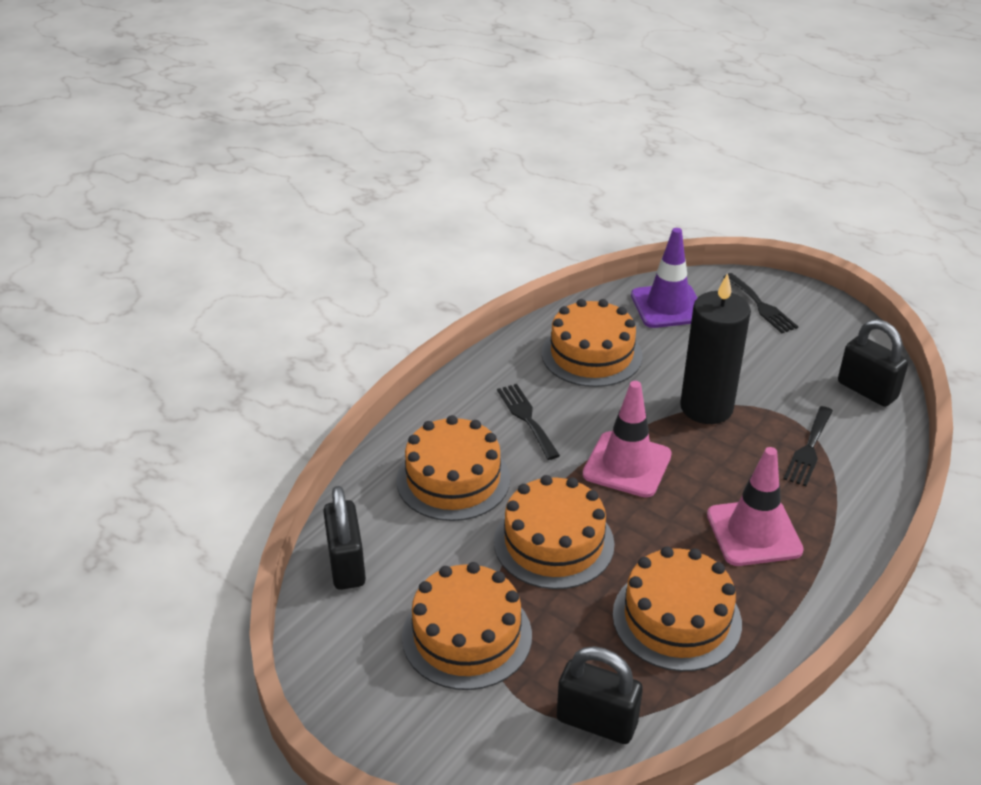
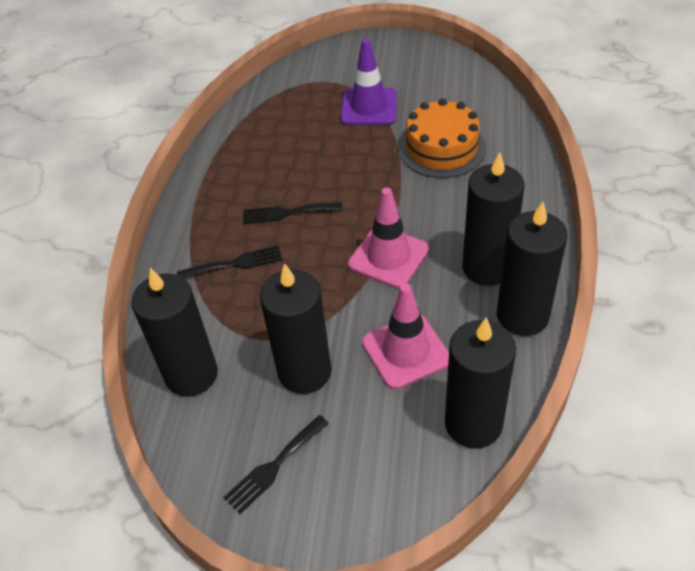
black candle: 1 -> 5
black padlock: 3 -> 0
orange cake: 5 -> 1

